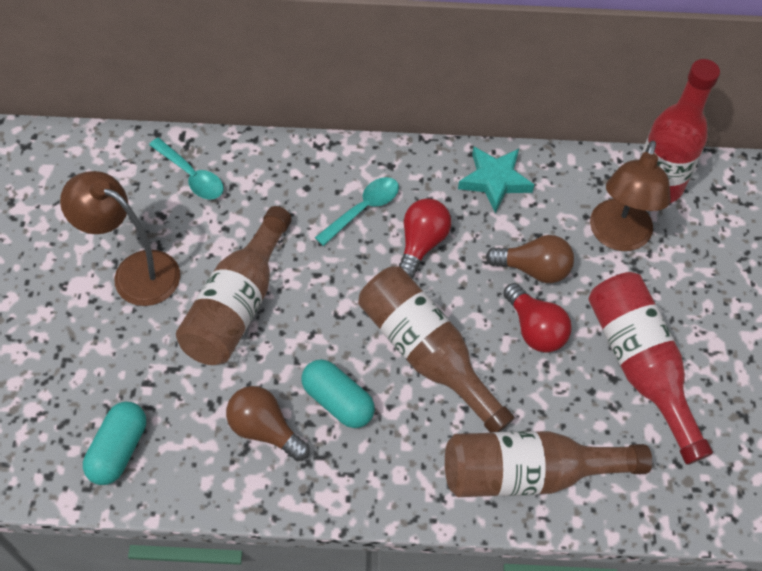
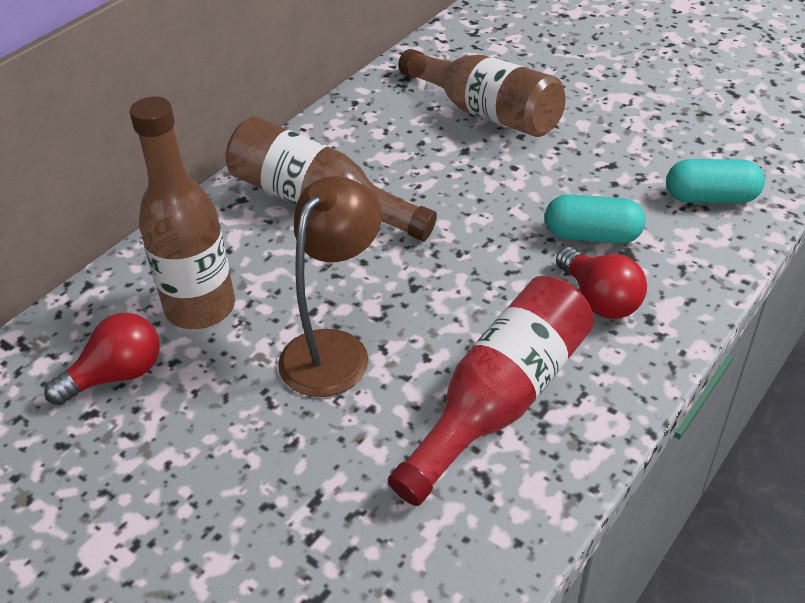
brown lamp: 2 -> 1
brown light bulb: 2 -> 0
red bottle: 2 -> 1
turquoise spoon: 2 -> 0
turquoise star: 1 -> 0

